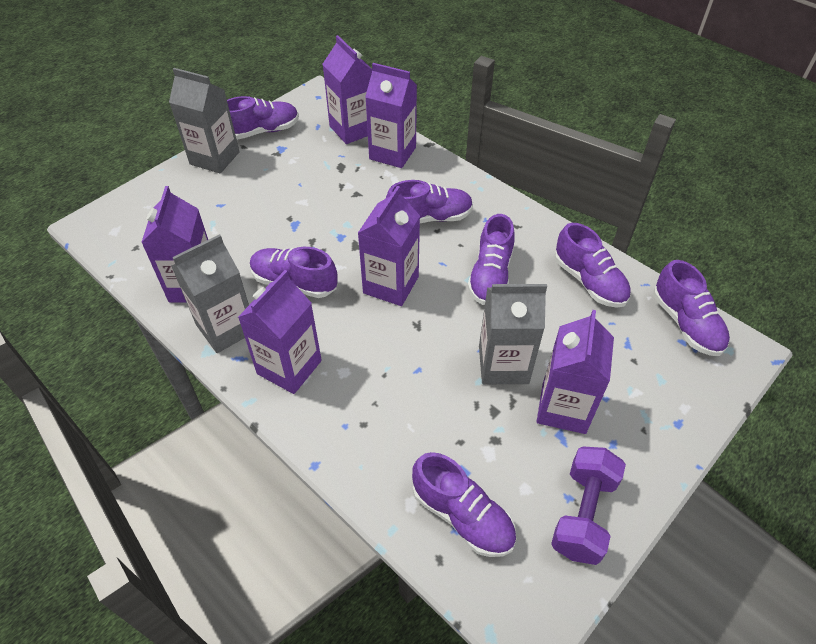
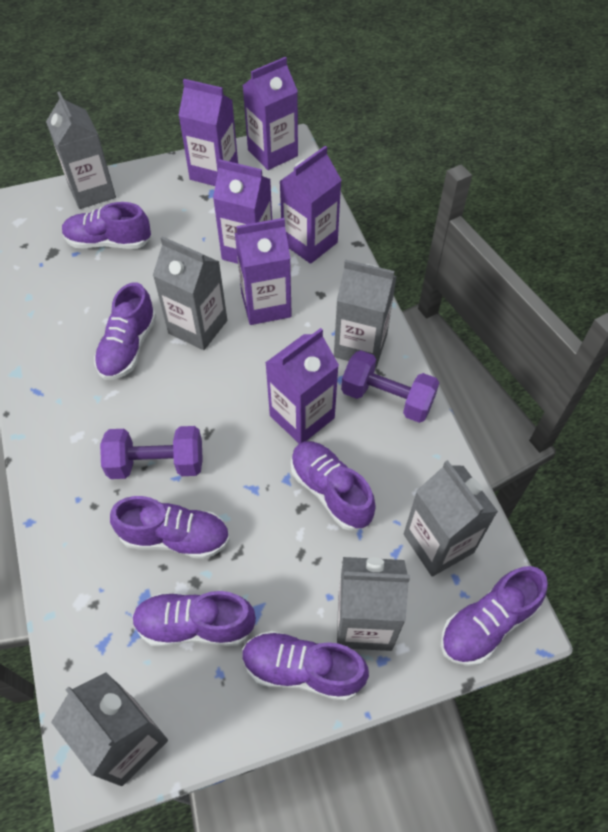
grey carton: 3 -> 6
purple dumbbell: 1 -> 2

